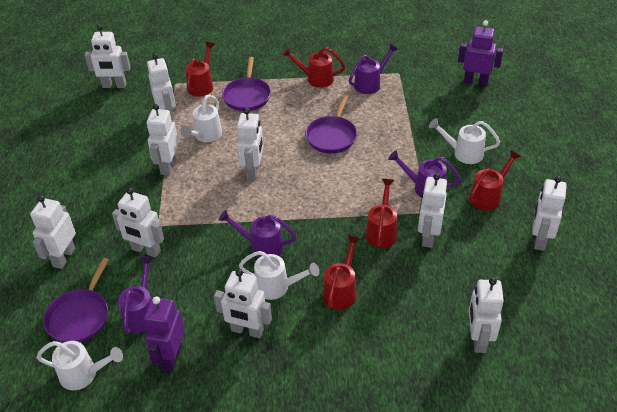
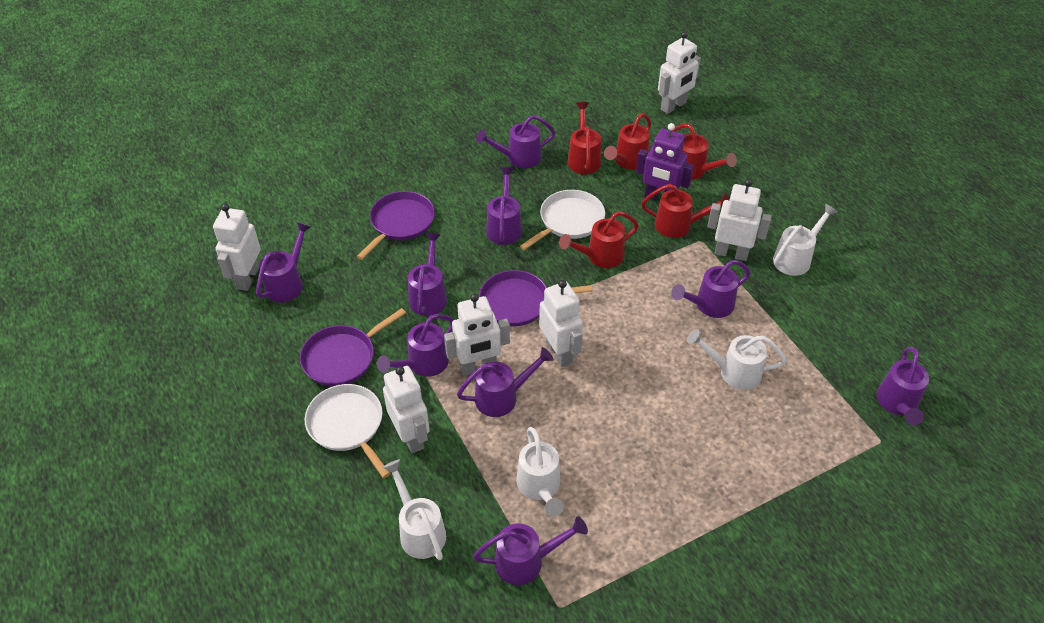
purple robot: 2 -> 1
purple watering can: 4 -> 9
white pan: 0 -> 2
white robot: 10 -> 6

